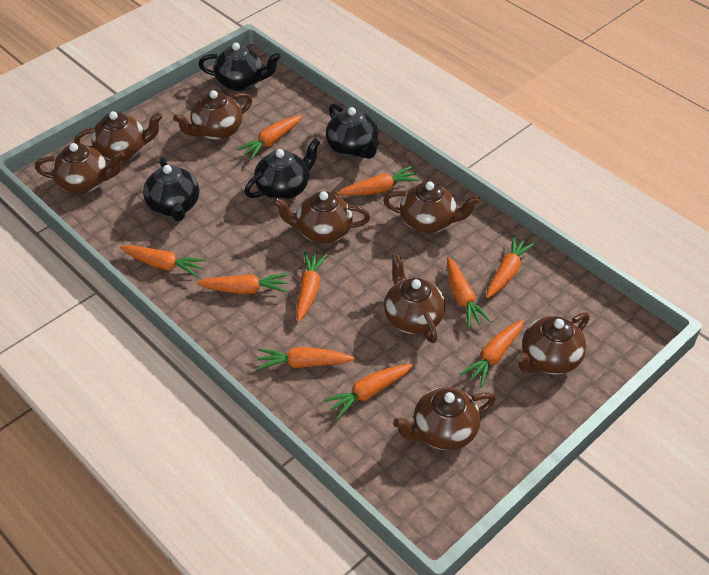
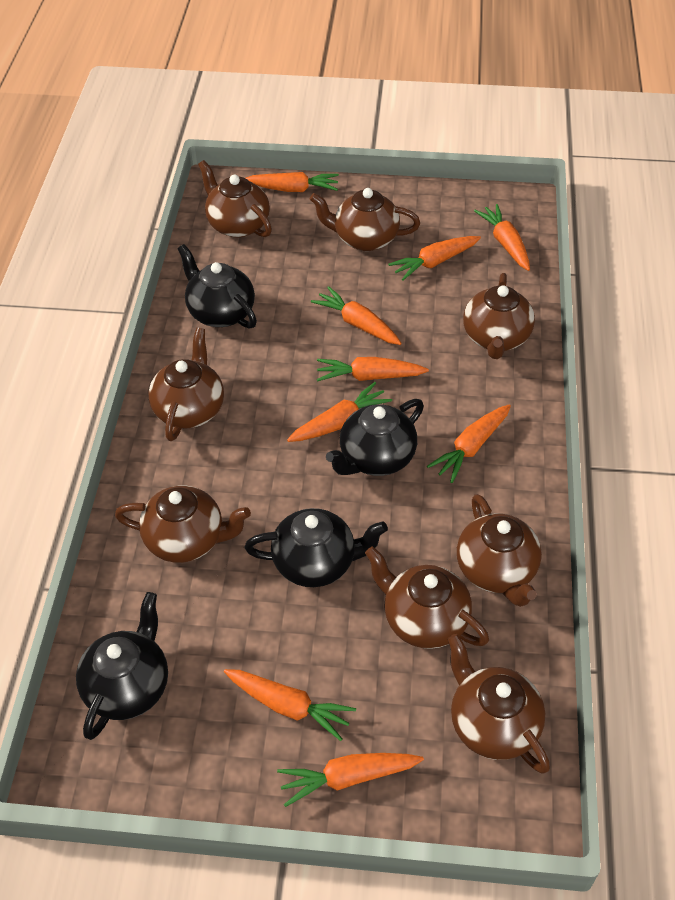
orange carrot: 10 -> 9

